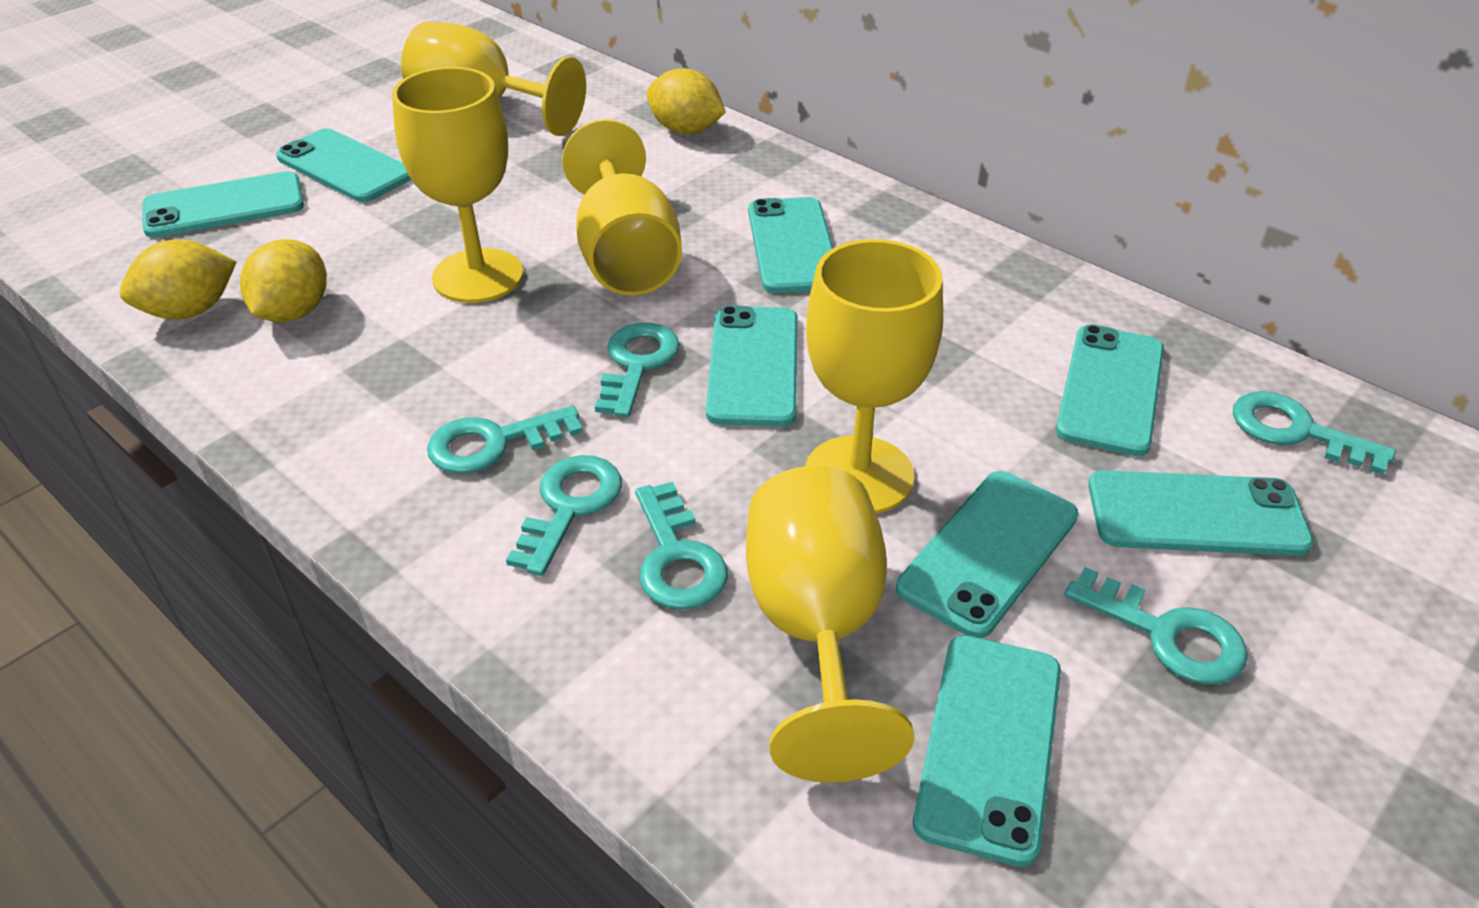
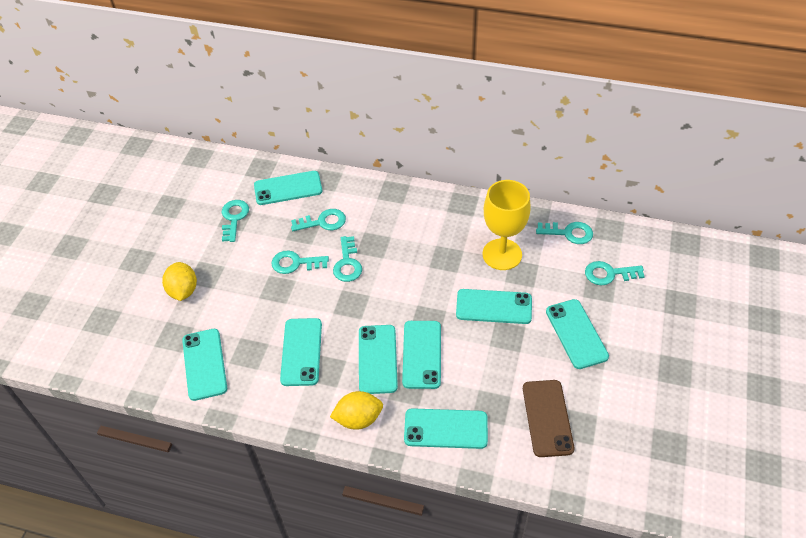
brown phone: 0 -> 1
yellow goblet: 5 -> 1
yellow lemon: 3 -> 2

